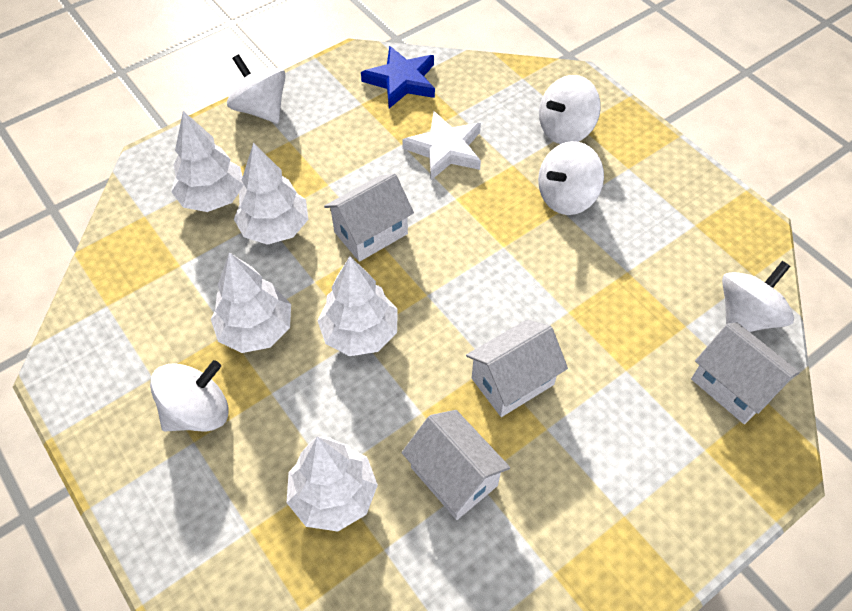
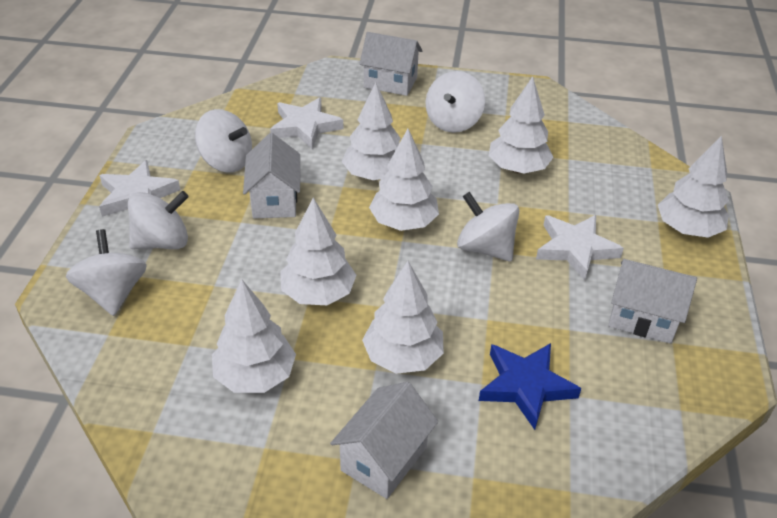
white star: 1 -> 3
white tree: 5 -> 7

